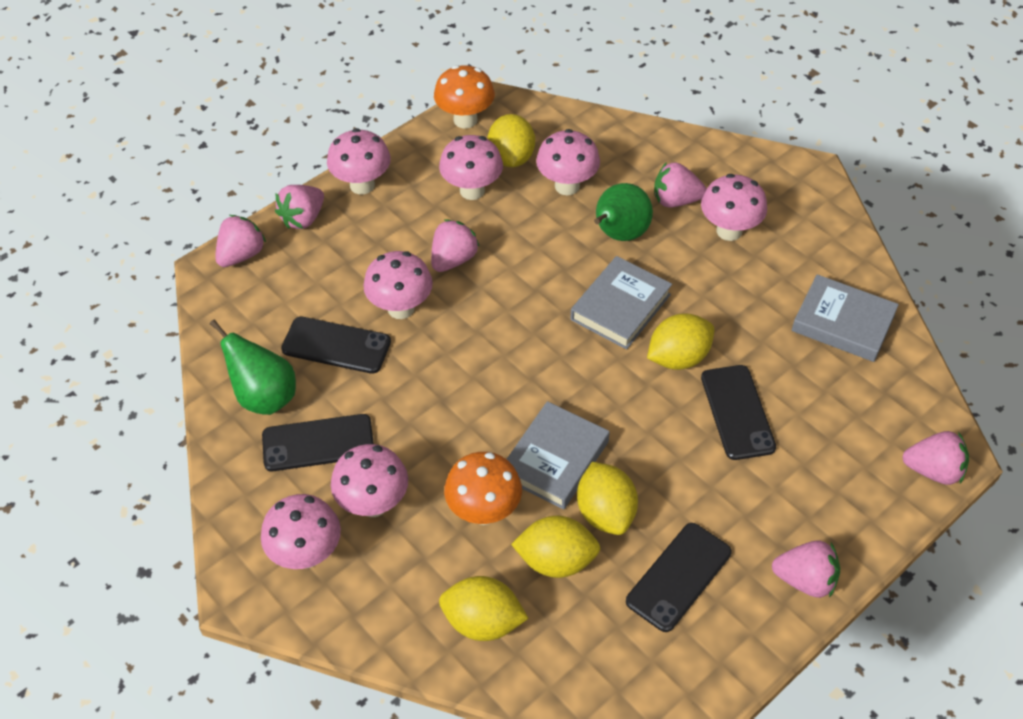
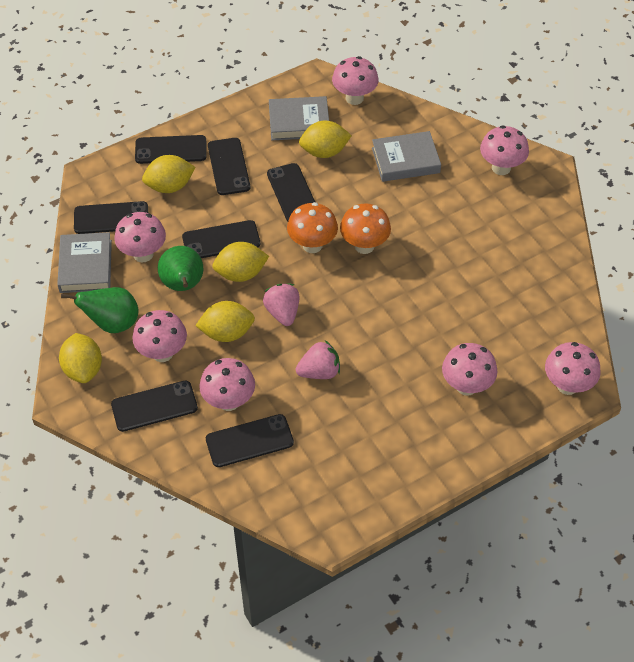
black phone: 4 -> 7
pink strawberry: 6 -> 2

